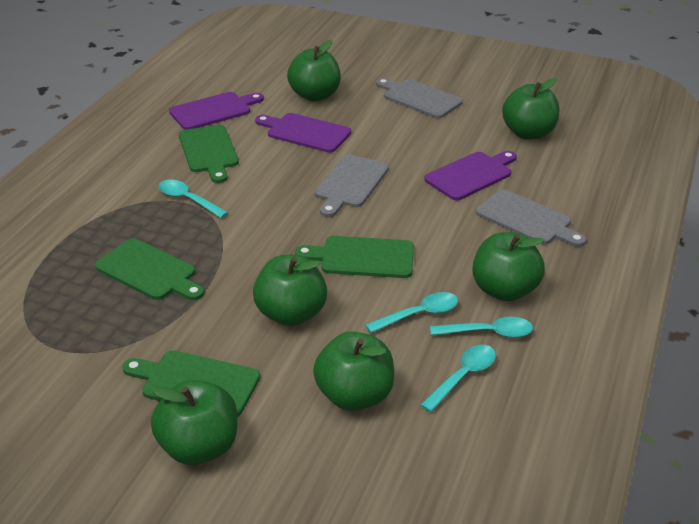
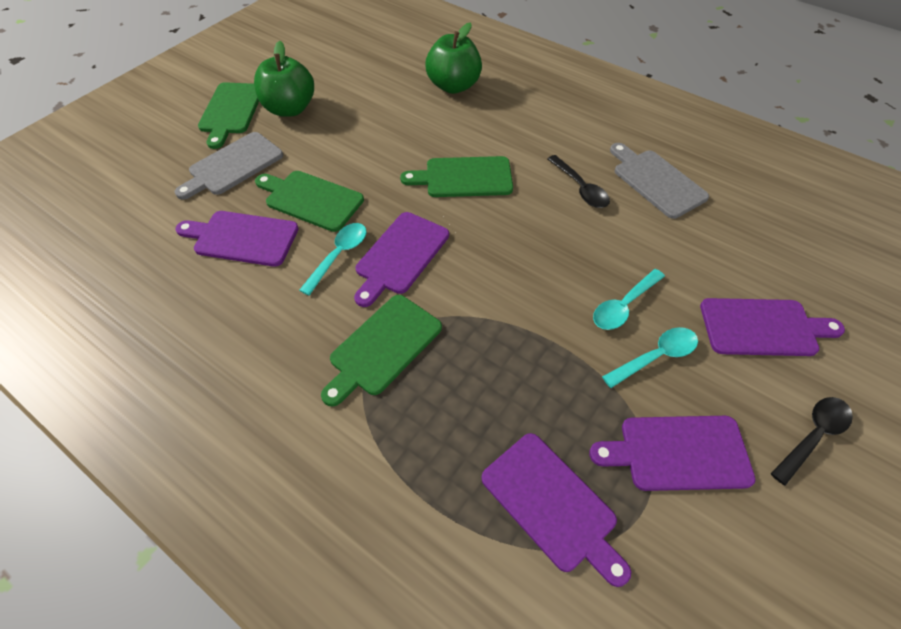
black spoon: 0 -> 2
green apple: 6 -> 2
grey cutting board: 3 -> 2
purple cutting board: 3 -> 5
turquoise spoon: 4 -> 3

